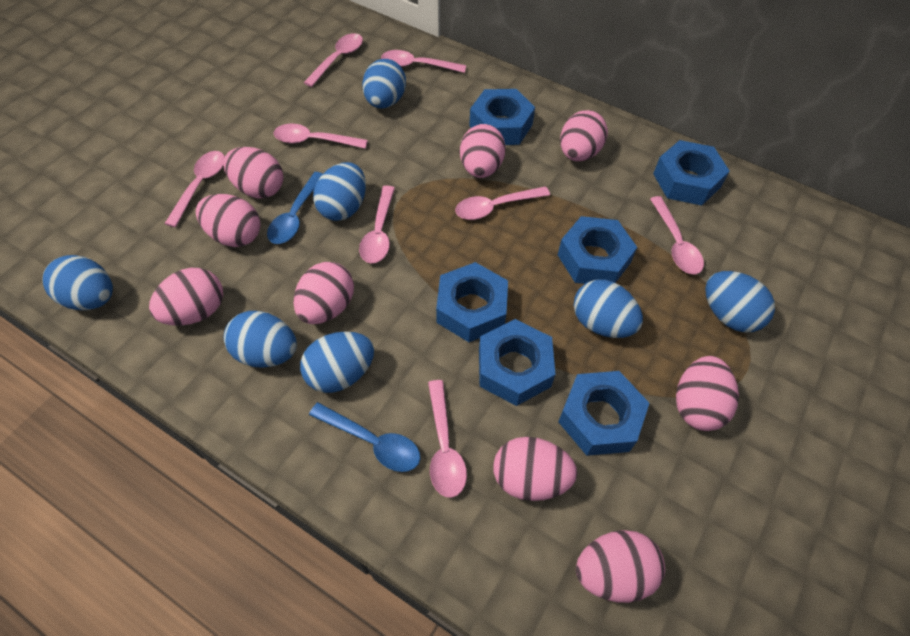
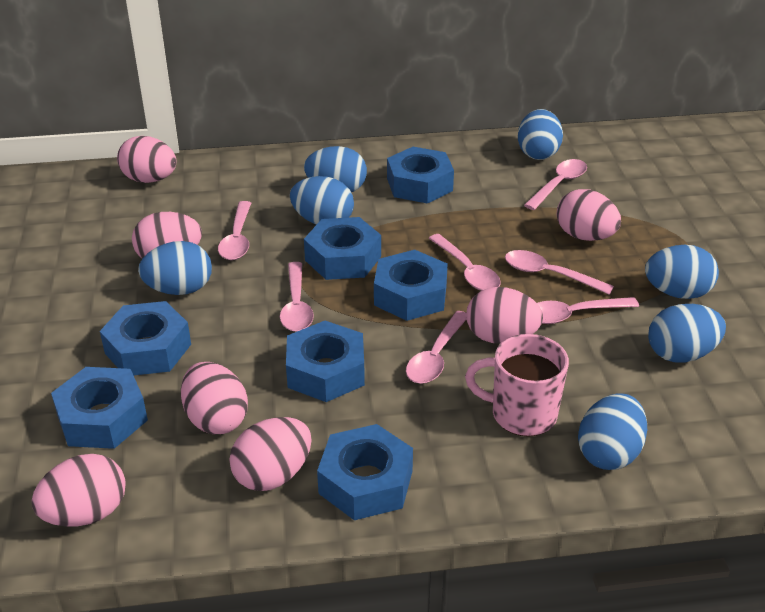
blue nut: 6 -> 7
blue spoon: 2 -> 0
pink egg: 9 -> 7
pink mug: 0 -> 1
pink spoon: 8 -> 7

